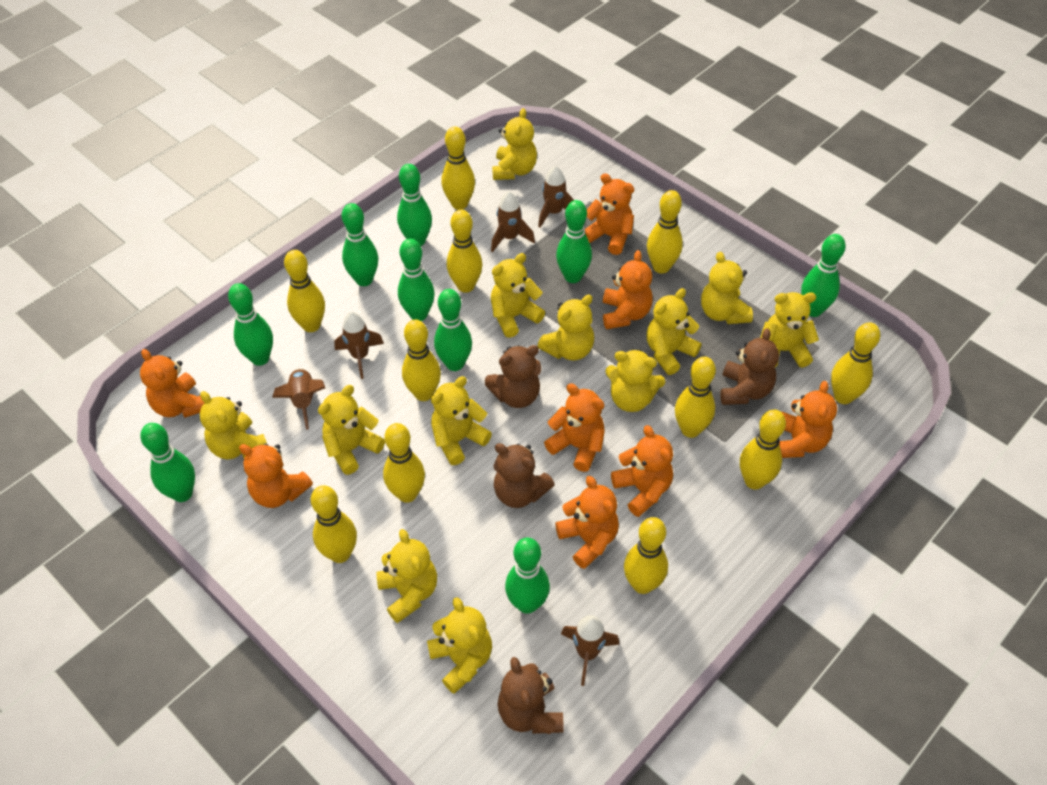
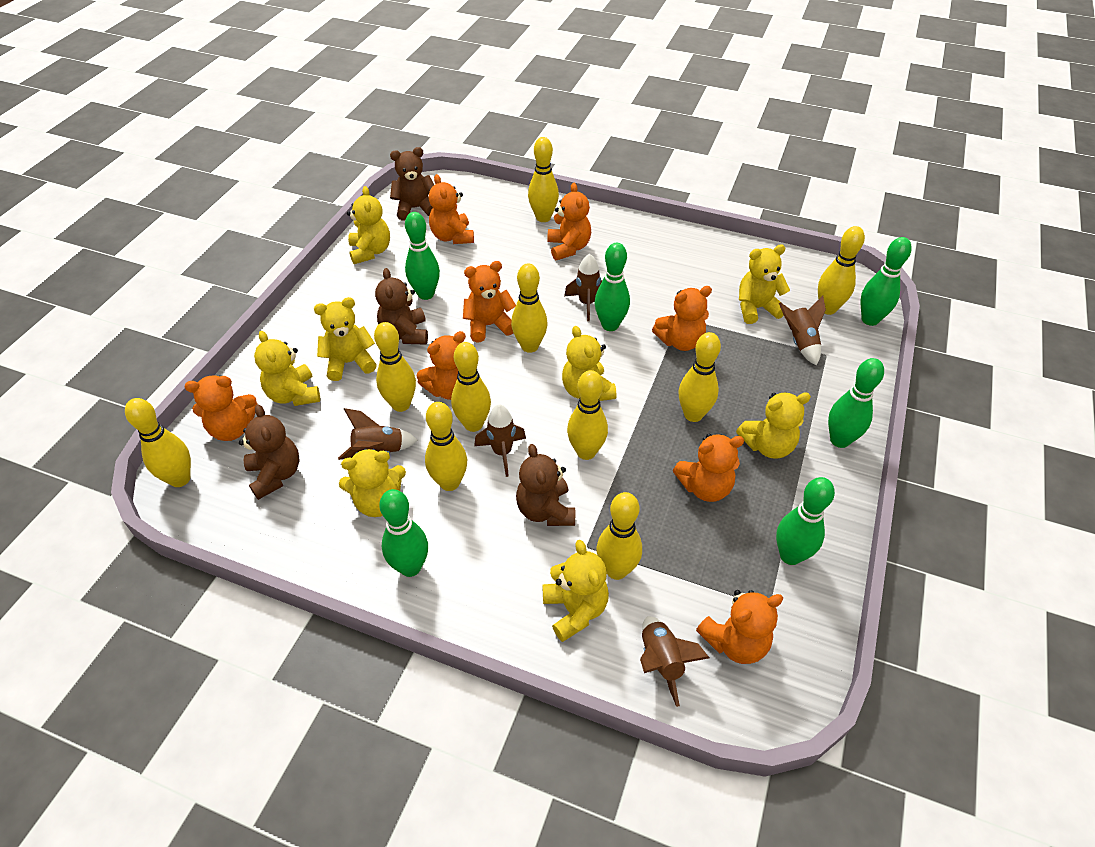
green bowling pin: 9 -> 6
yellow bowling pin: 11 -> 10
yellow teddy bear: 12 -> 8

